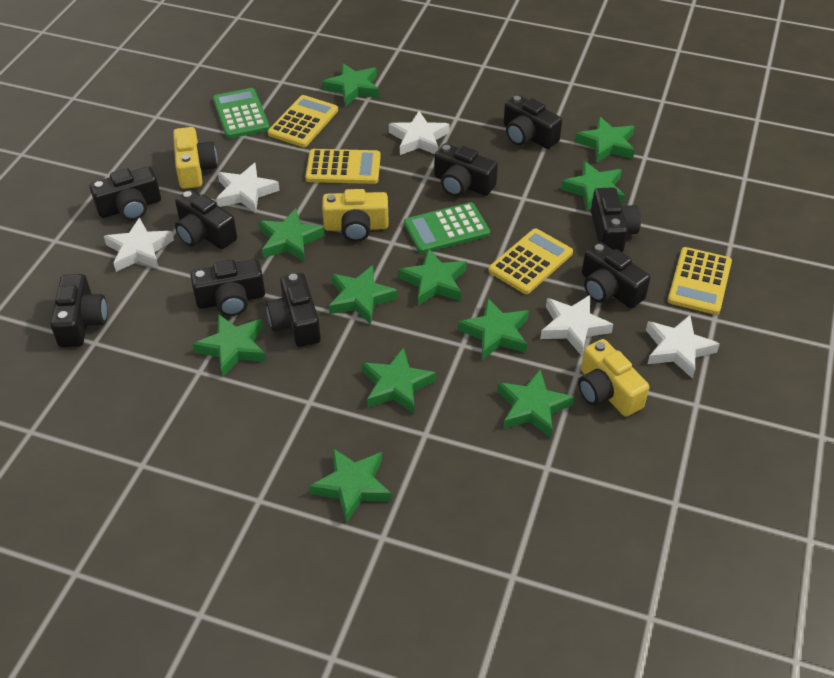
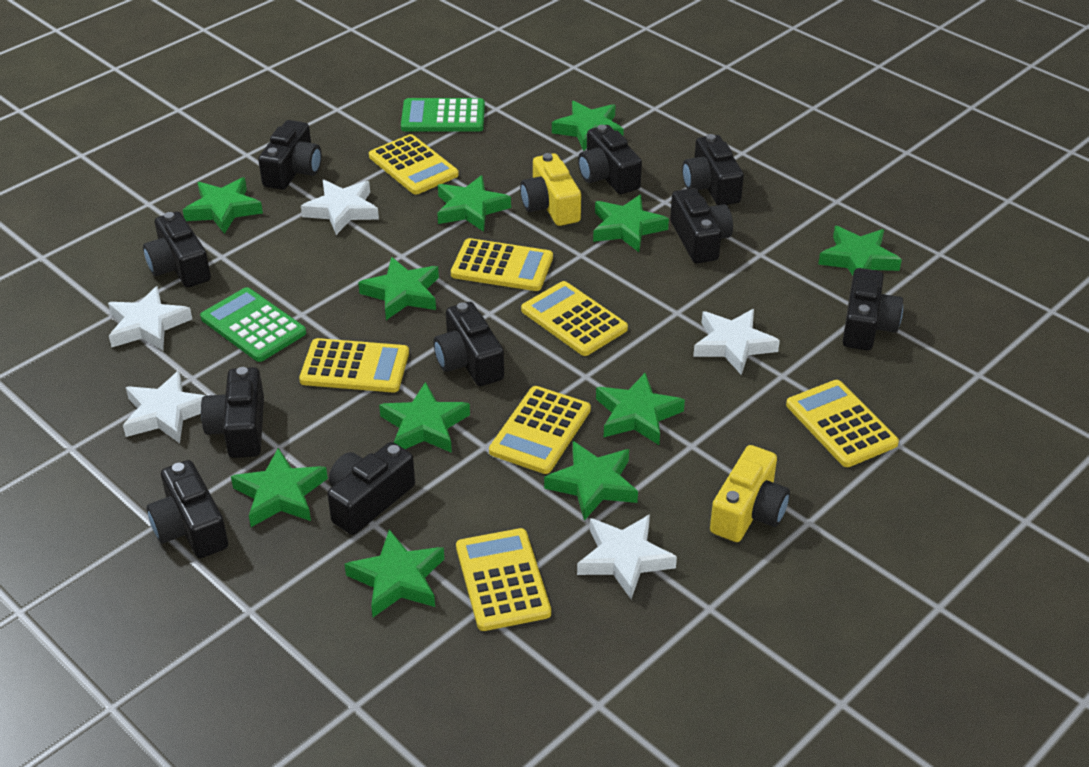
black camera: 9 -> 10
yellow calculator: 4 -> 7
yellow camera: 3 -> 2

